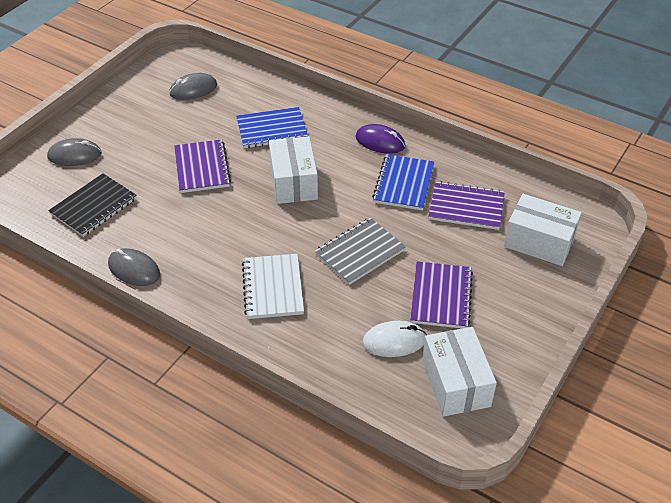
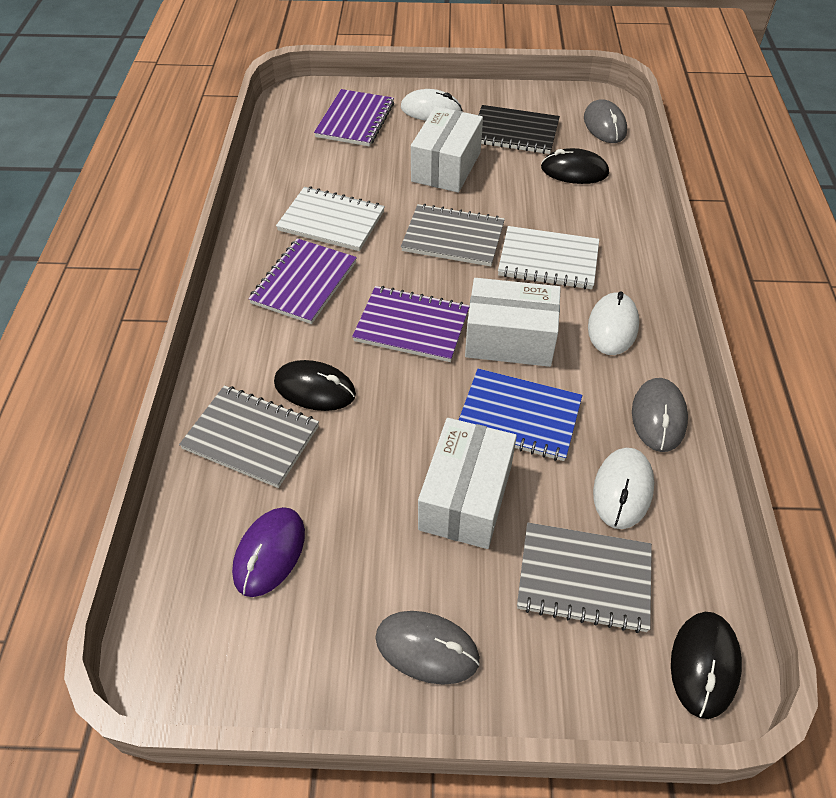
black mouse: 0 -> 3
blue notebook: 2 -> 1
grey notebook: 1 -> 3
white mouse: 1 -> 3
white notebook: 1 -> 2

